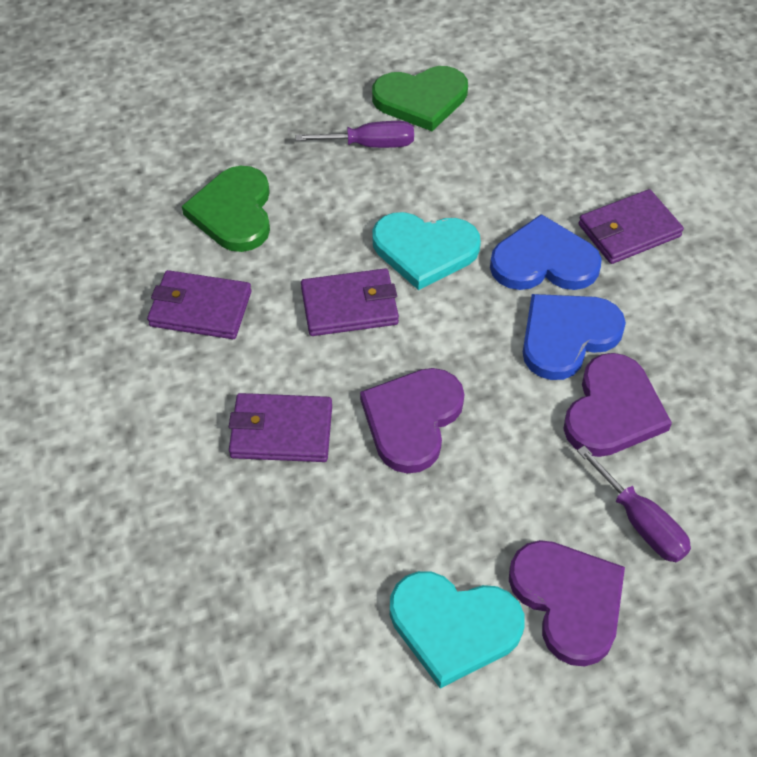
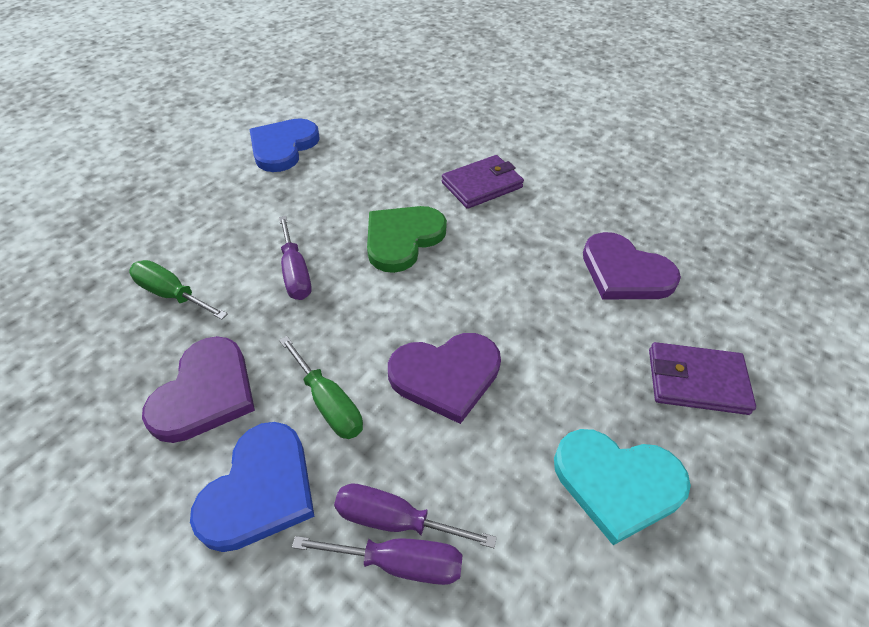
green heart: 2 -> 1
green screwdriver: 0 -> 2
purple screwdriver: 2 -> 3
purple wallet: 4 -> 2
turquoise heart: 2 -> 1

